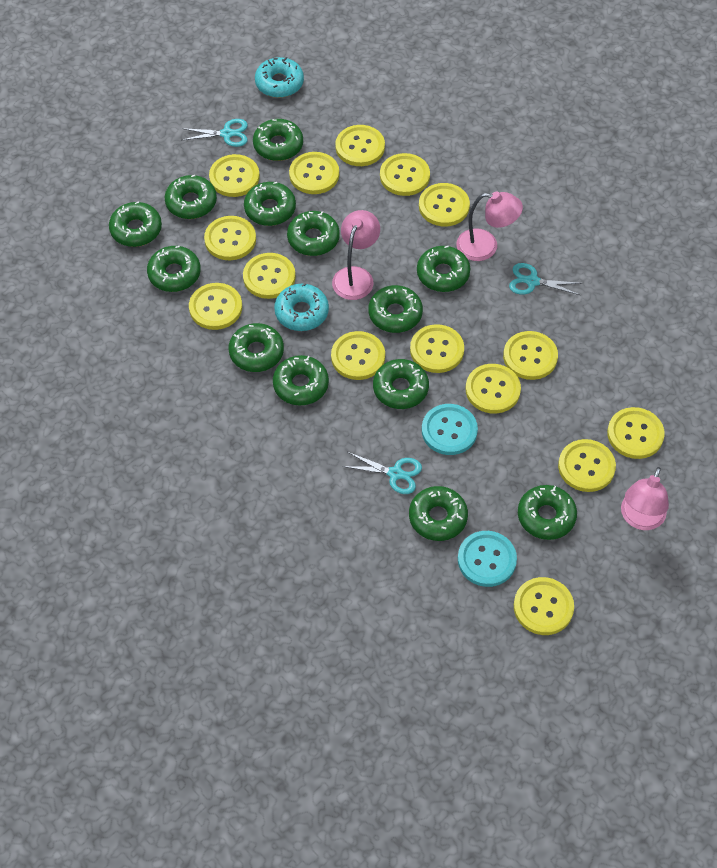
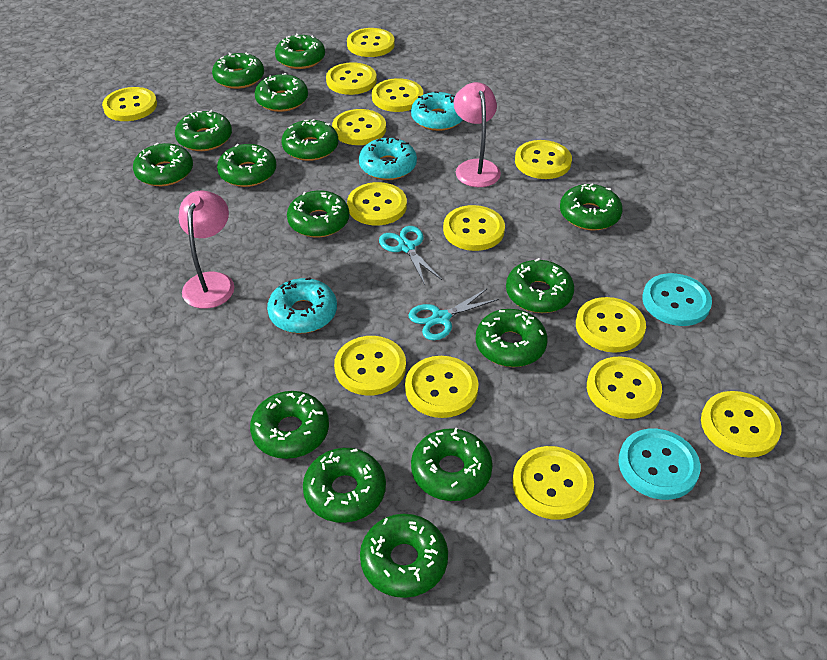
green donut: 13 -> 15
pink lamp: 3 -> 2
turquoise donut: 2 -> 3
turquoise scissors: 3 -> 2
yellow button: 15 -> 14

